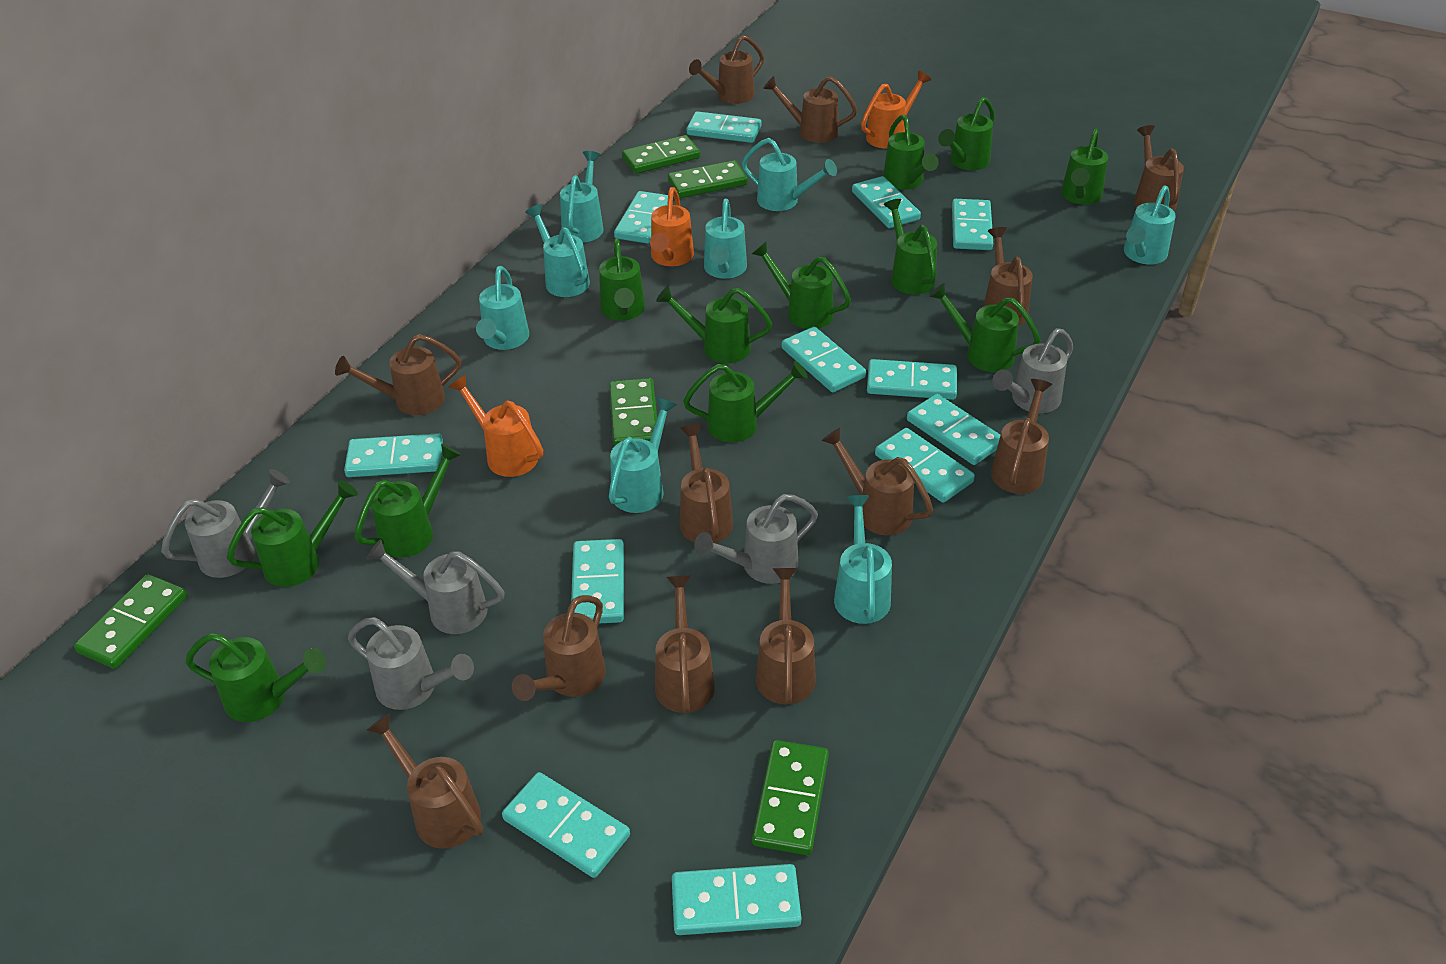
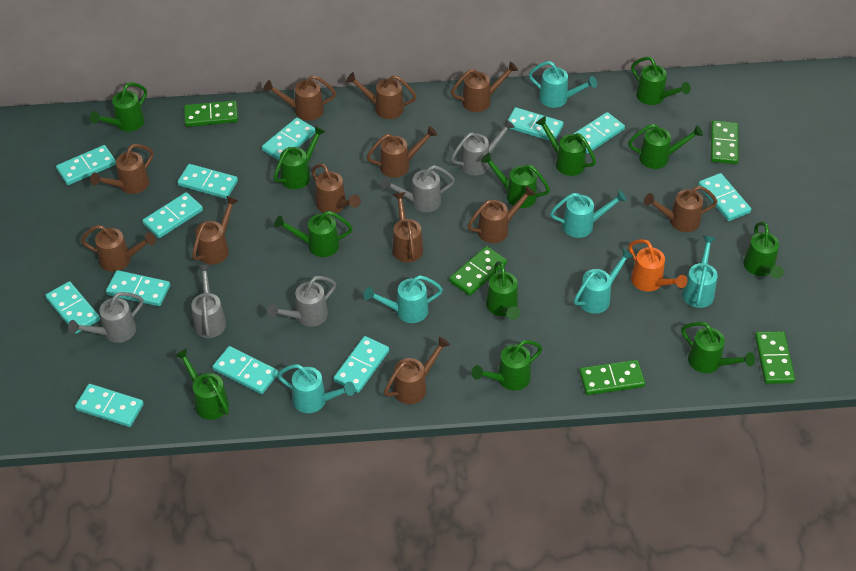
orange watering can: 3 -> 1
turquoise watering can: 8 -> 6

